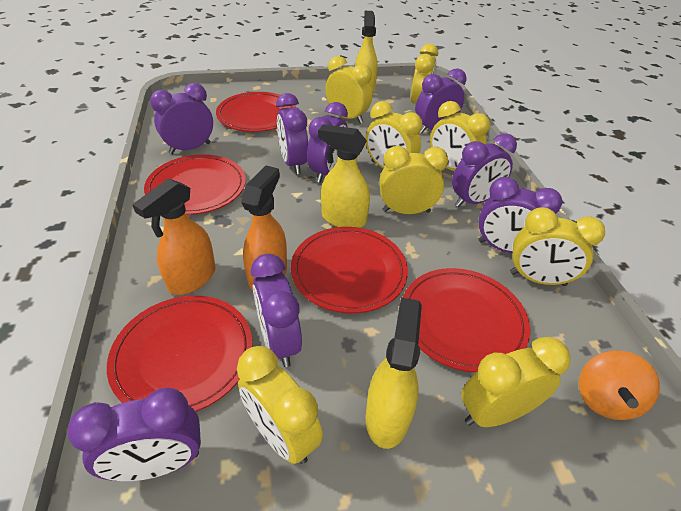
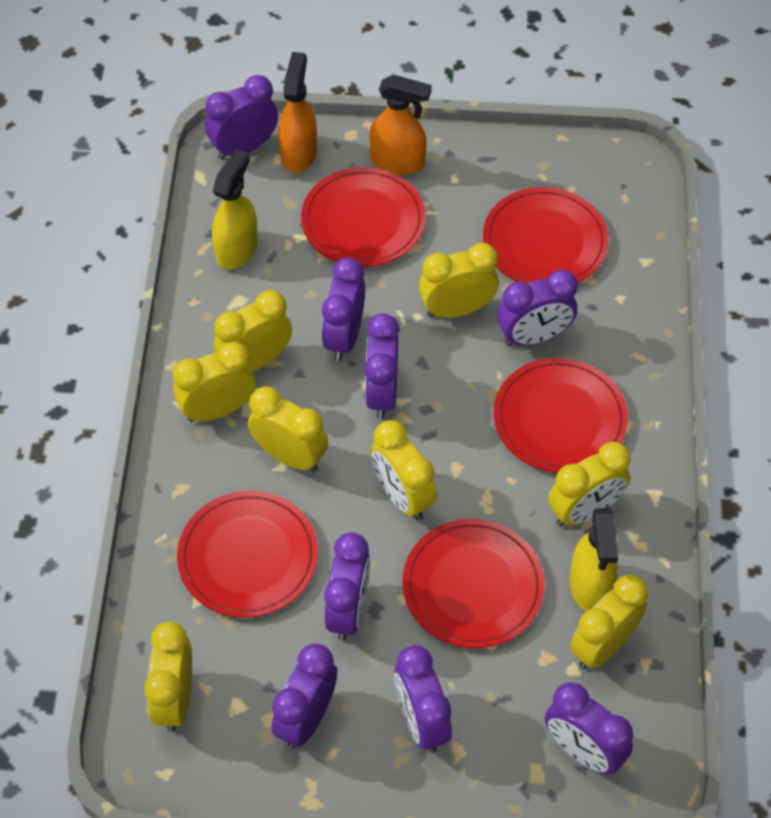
orange spinning top: 1 -> 0
yellow spray bottle: 3 -> 2

